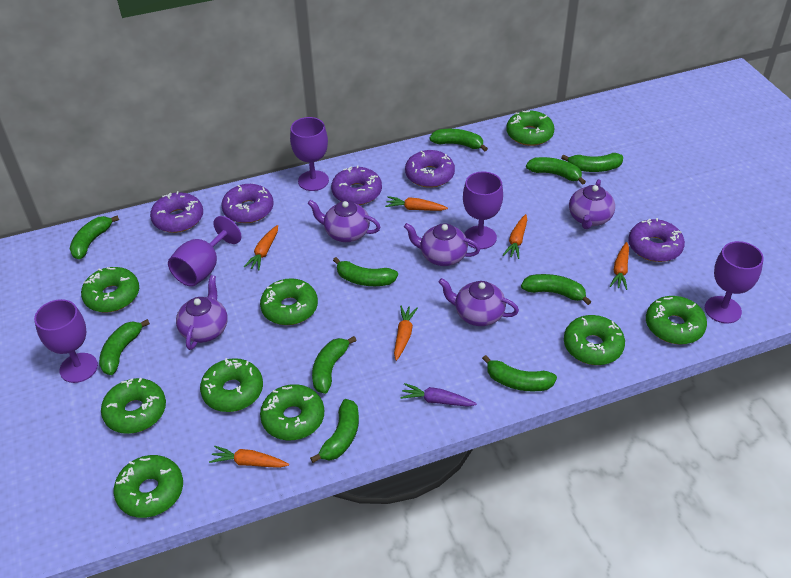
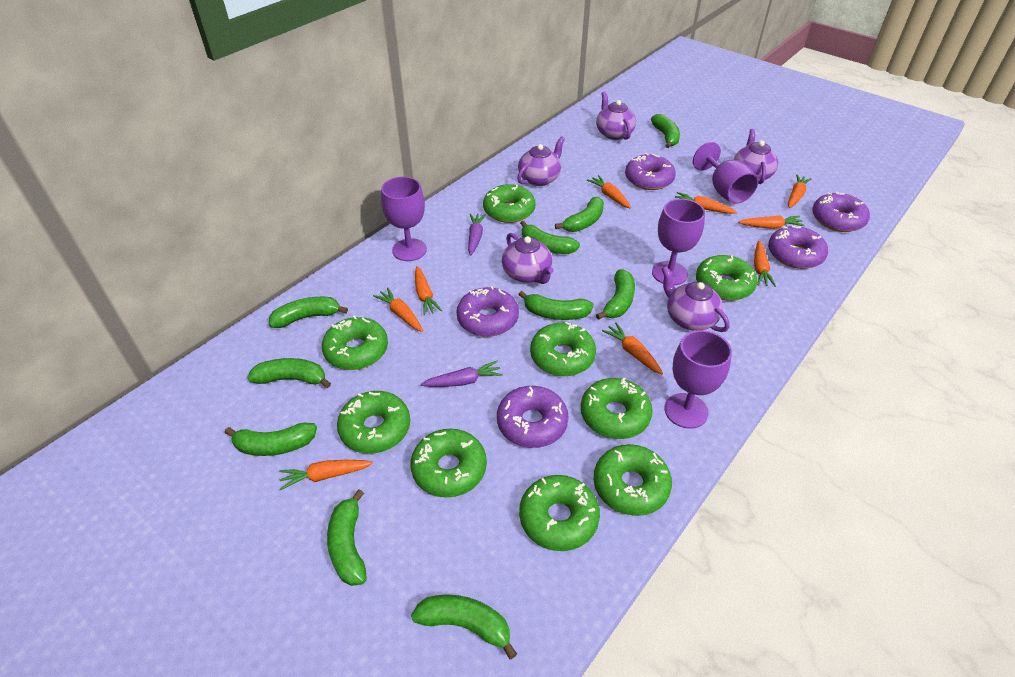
orange carrot: 6 -> 9
purple carrot: 1 -> 2
purple goblet: 5 -> 4

